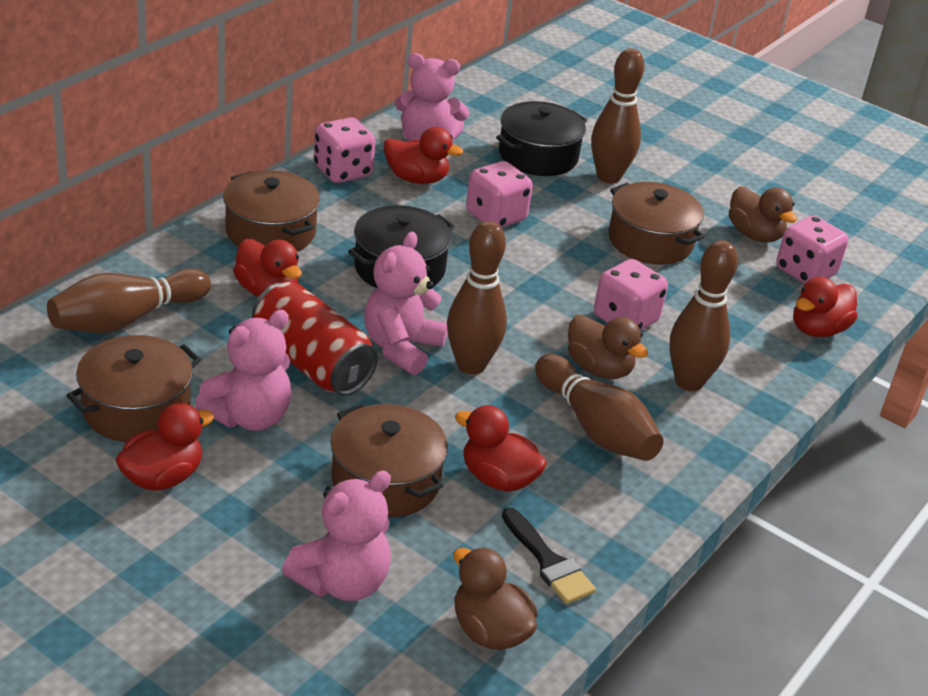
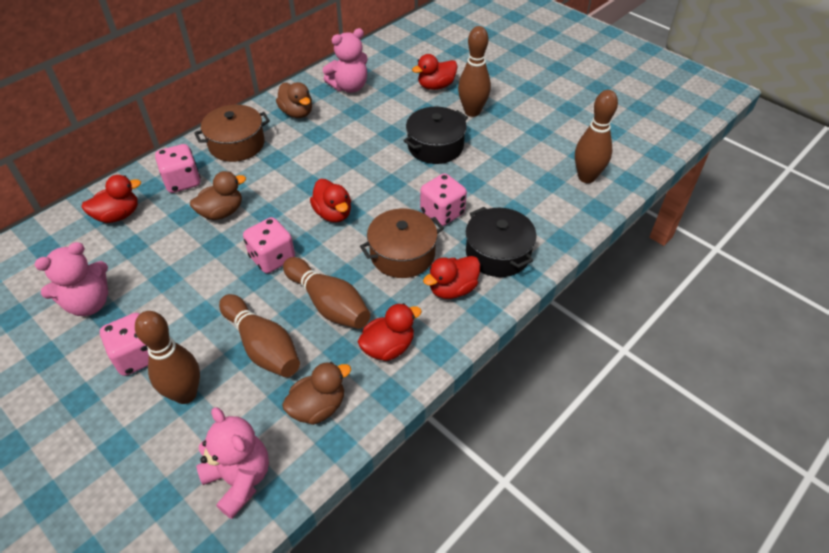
black brush: 1 -> 0
brown pot: 4 -> 2
pink teddy bear: 4 -> 3
red can: 1 -> 0

